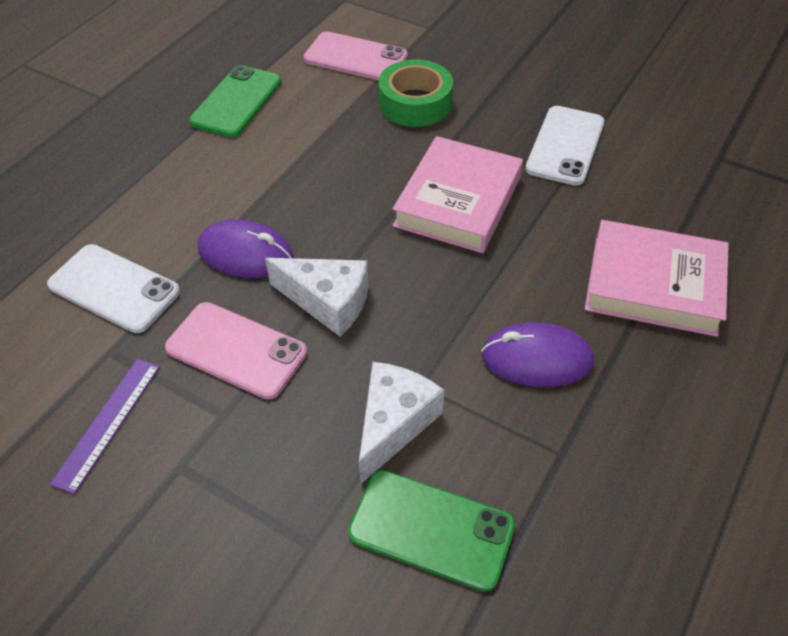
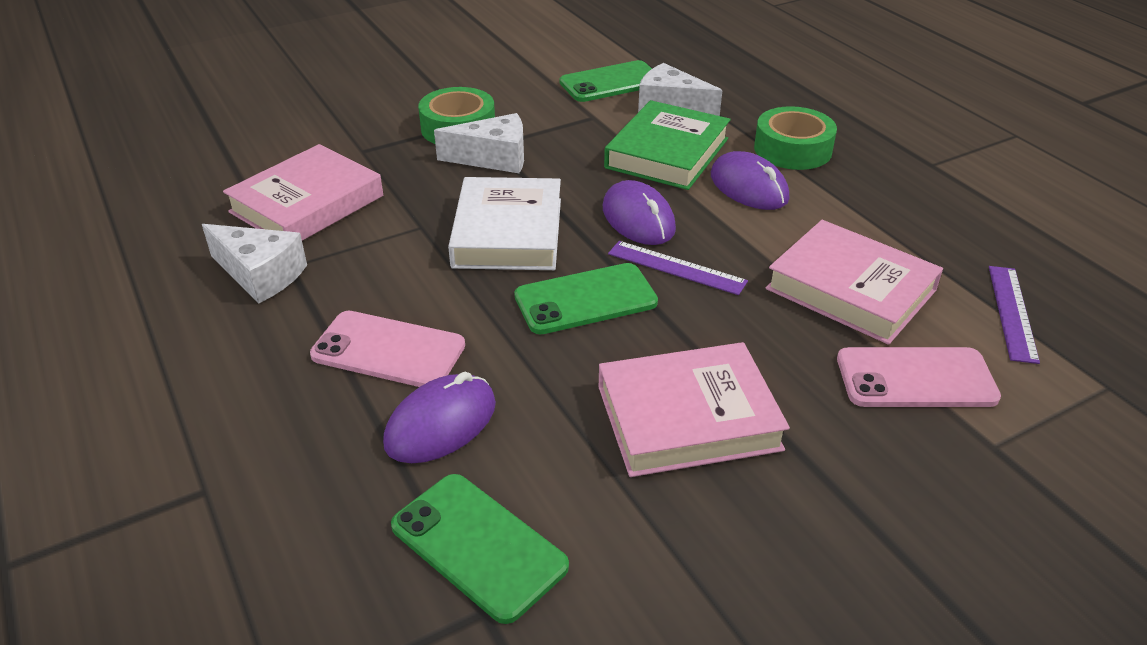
green book: 0 -> 1
green phone: 2 -> 3
green tape: 1 -> 2
pink book: 2 -> 3
purple mouse: 2 -> 3
purple ruler: 1 -> 2
white book: 0 -> 1
white cheese: 2 -> 3
white phone: 2 -> 0

